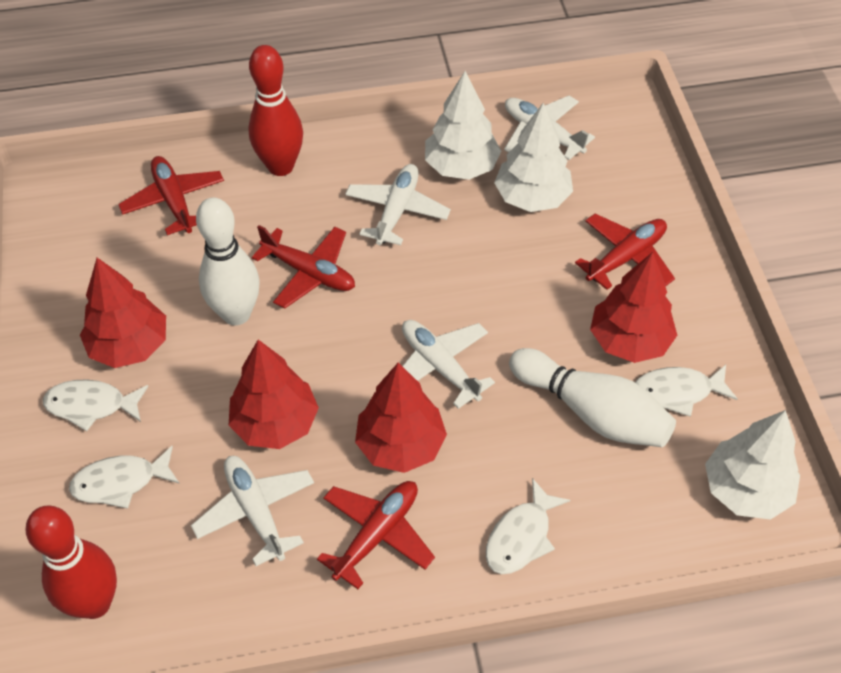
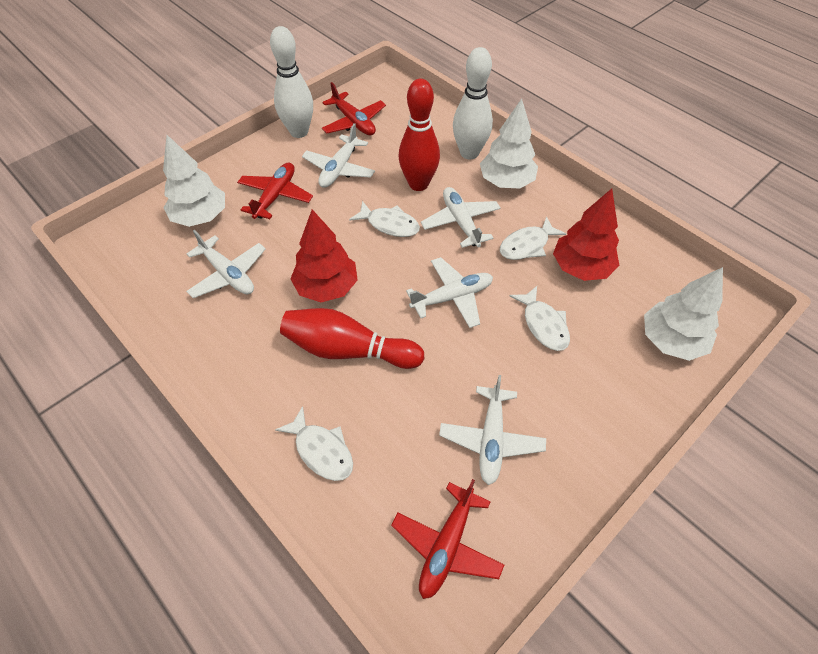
red plane: 4 -> 3
red tree: 4 -> 2
white plane: 4 -> 5

